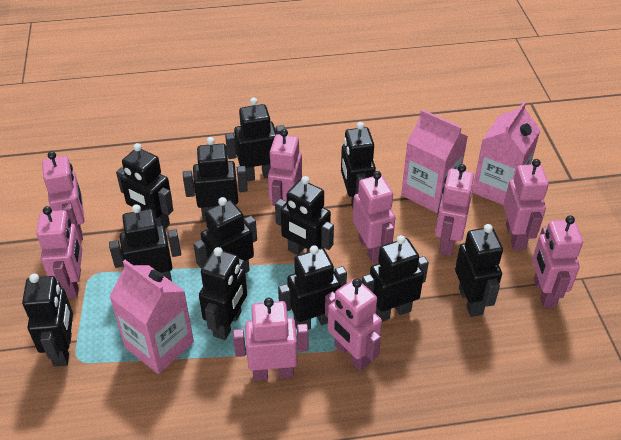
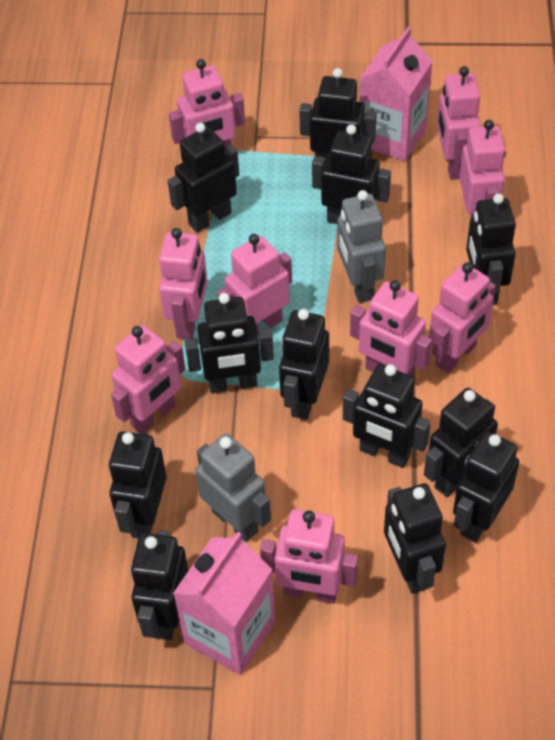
grey robot: 0 -> 2
pink carton: 3 -> 2

